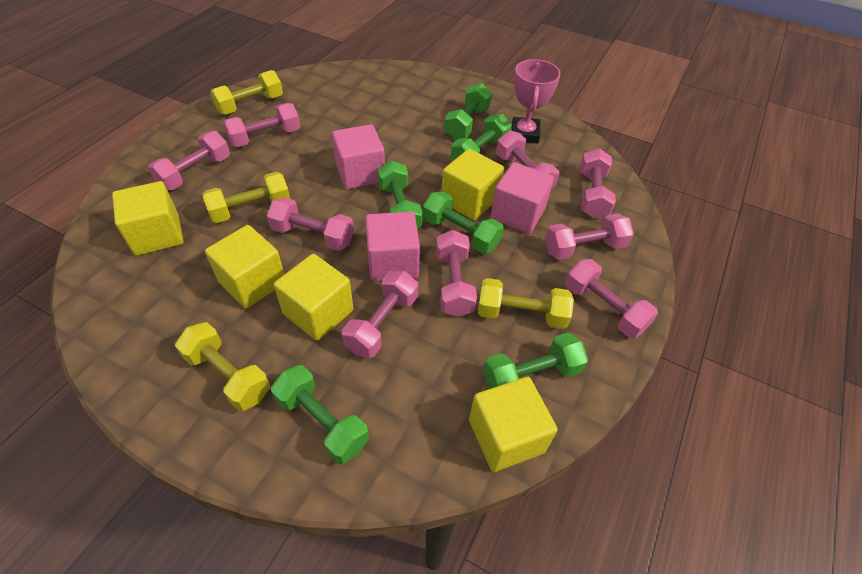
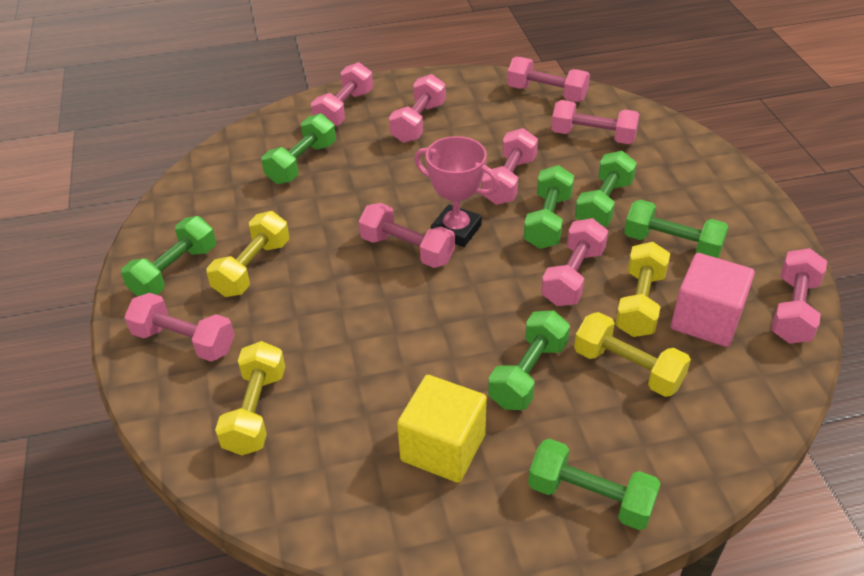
green dumbbell: 6 -> 7
pink cube: 3 -> 1
yellow cube: 5 -> 1

